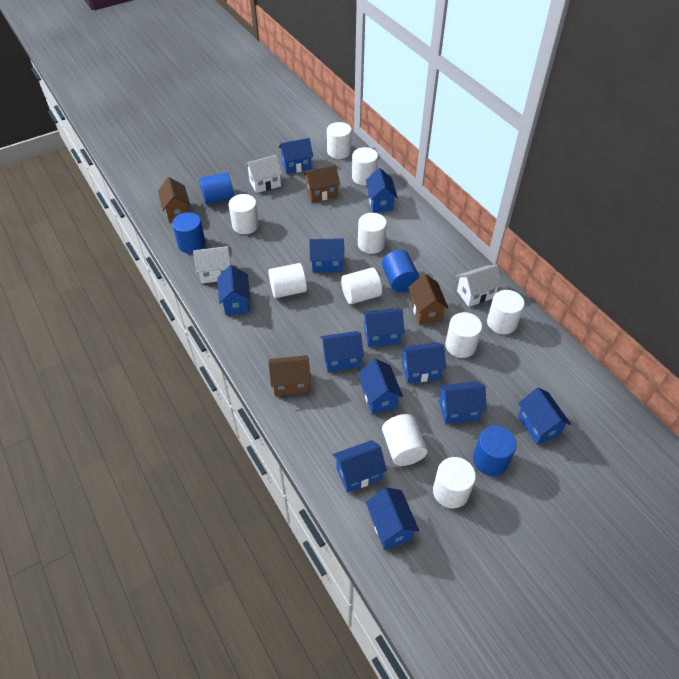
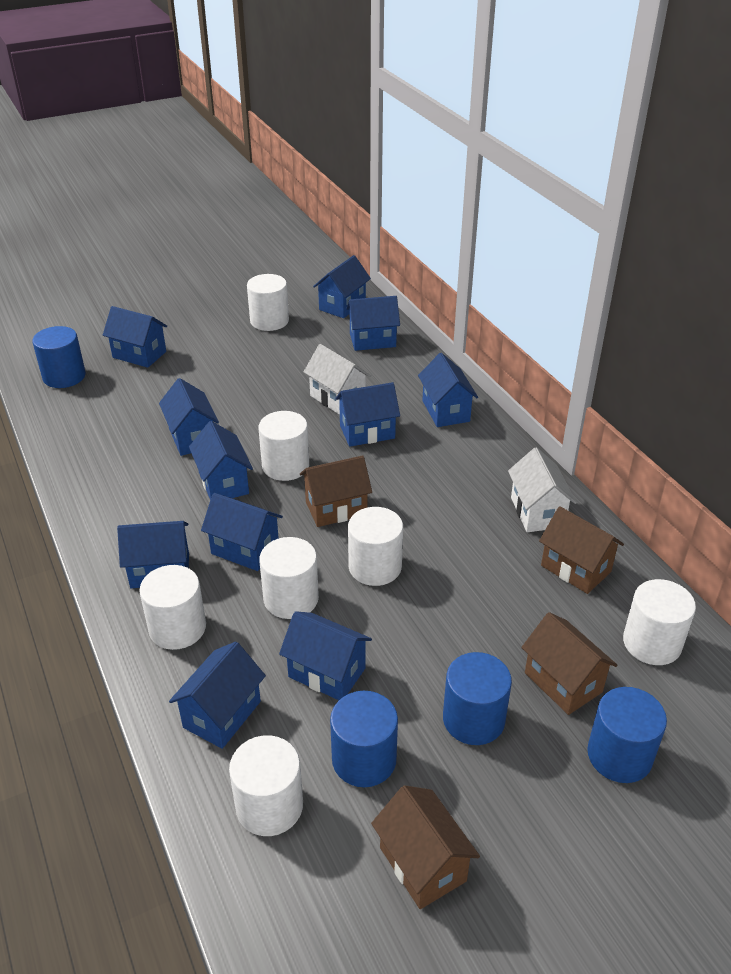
blue house: 12 -> 11
white cylinder: 10 -> 7
white house: 3 -> 2

